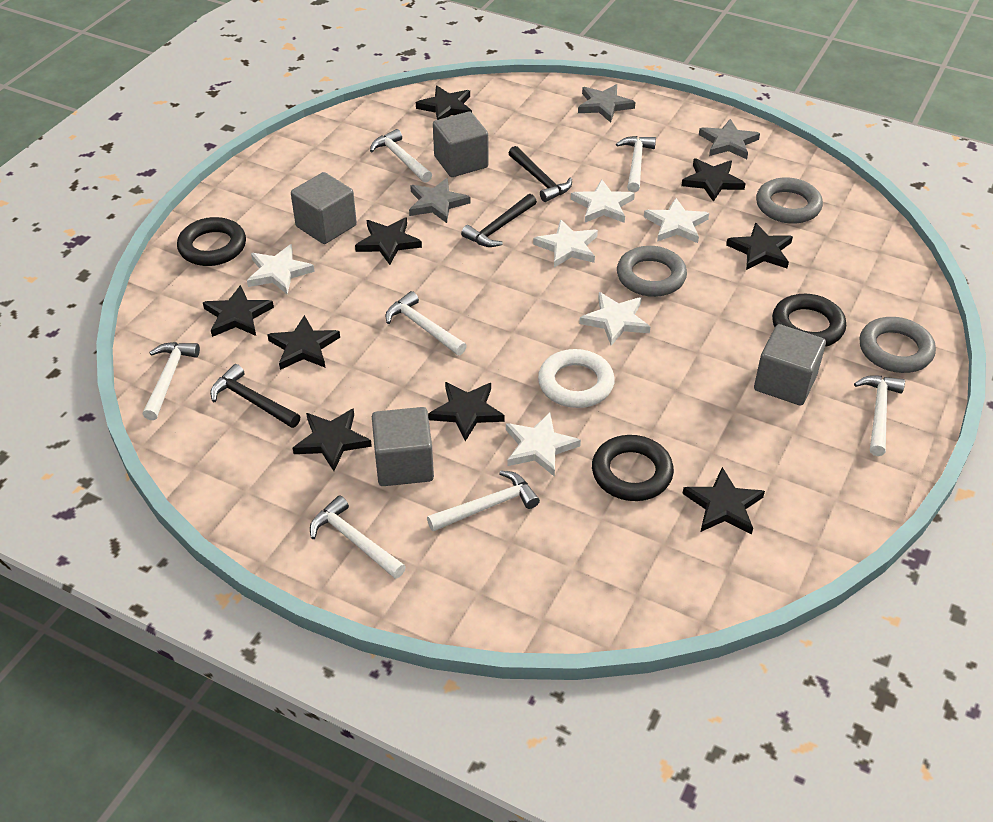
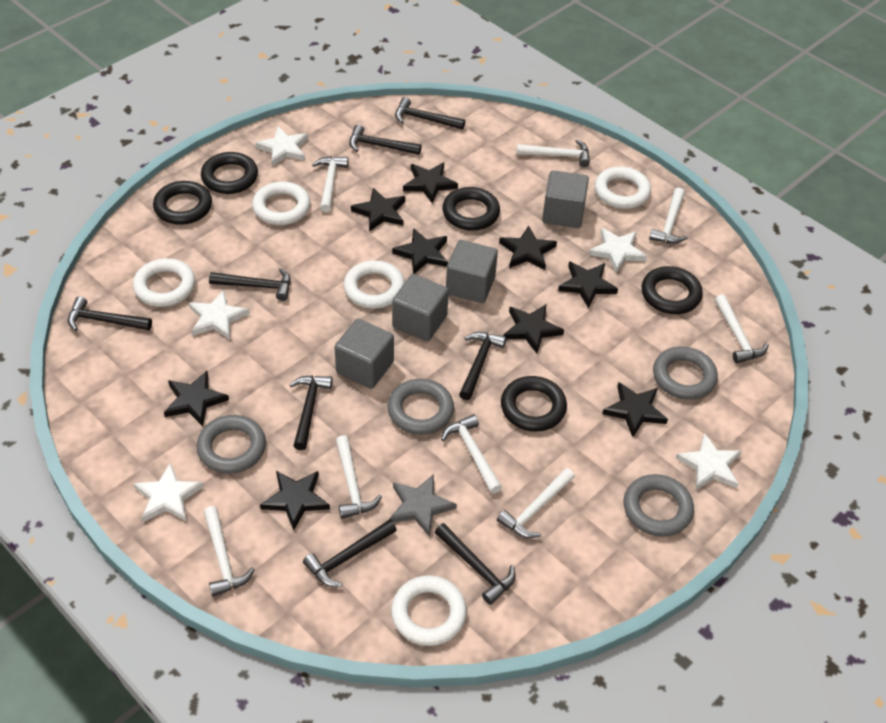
black hammer: 3 -> 8
black ring: 3 -> 5
grey ring: 3 -> 4
grey star: 3 -> 1
white hammer: 7 -> 8
white ring: 1 -> 5
white star: 6 -> 5

